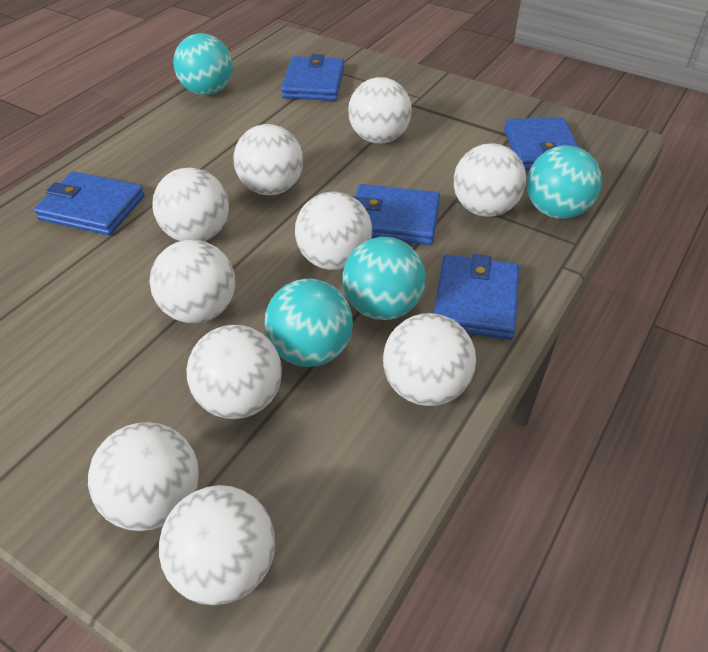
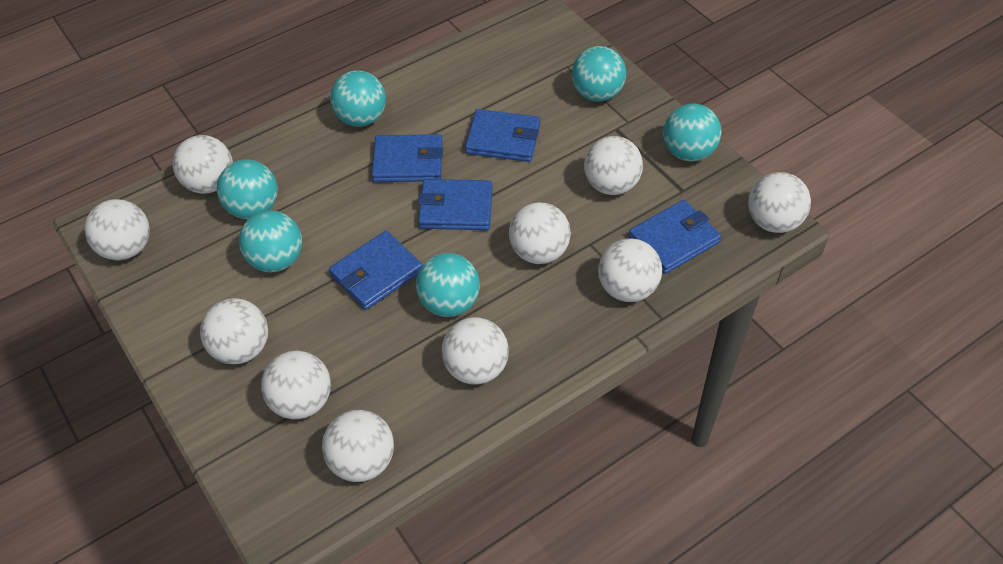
turquoise ball: 4 -> 6

